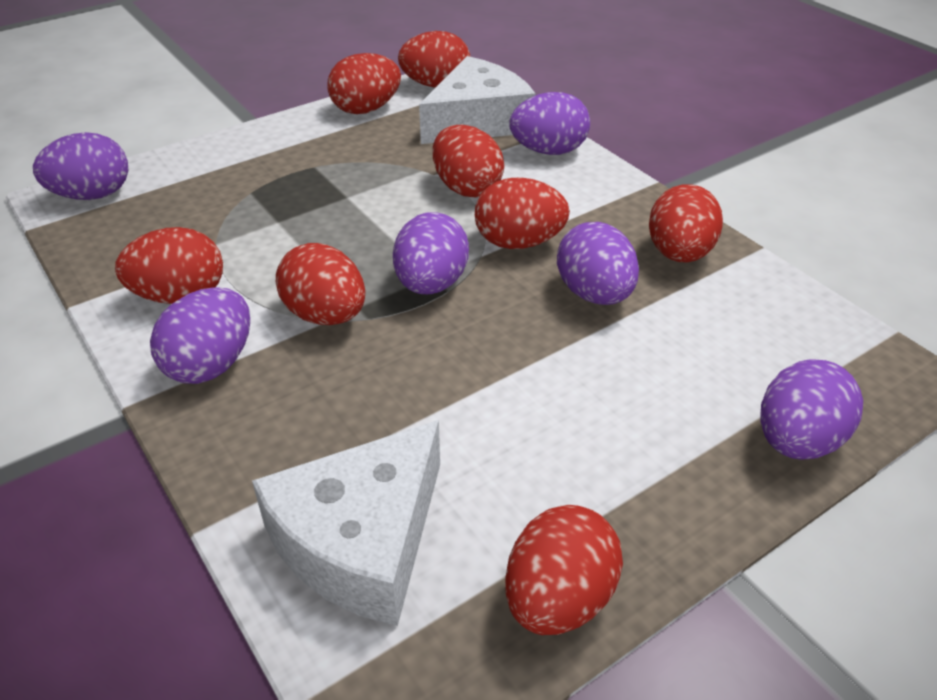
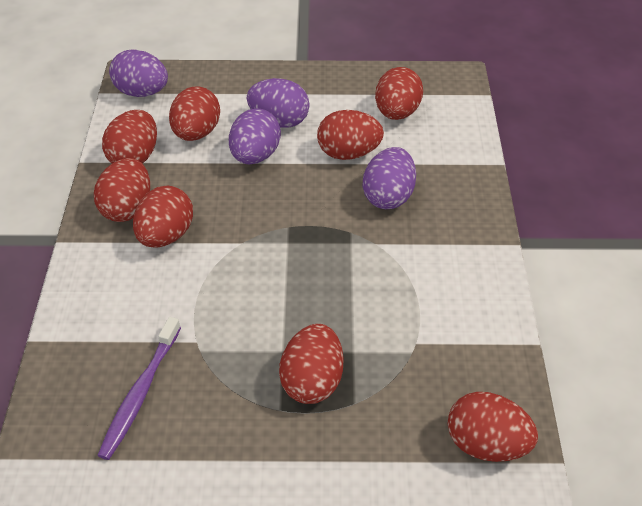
purple egg: 6 -> 4
purple toothbrush: 0 -> 1
white cheese: 2 -> 0

